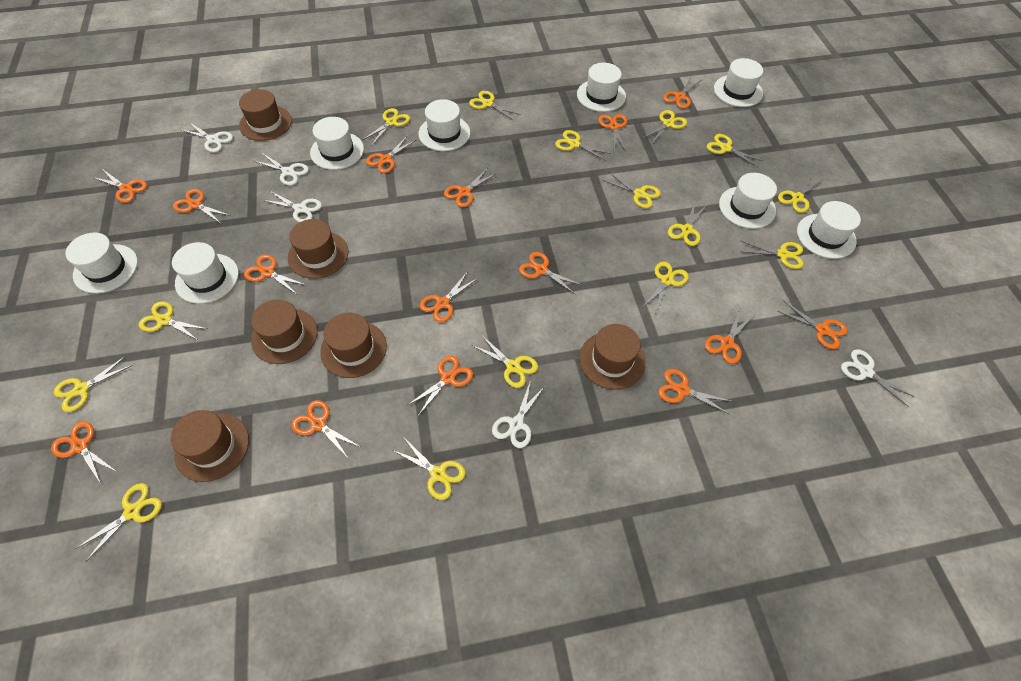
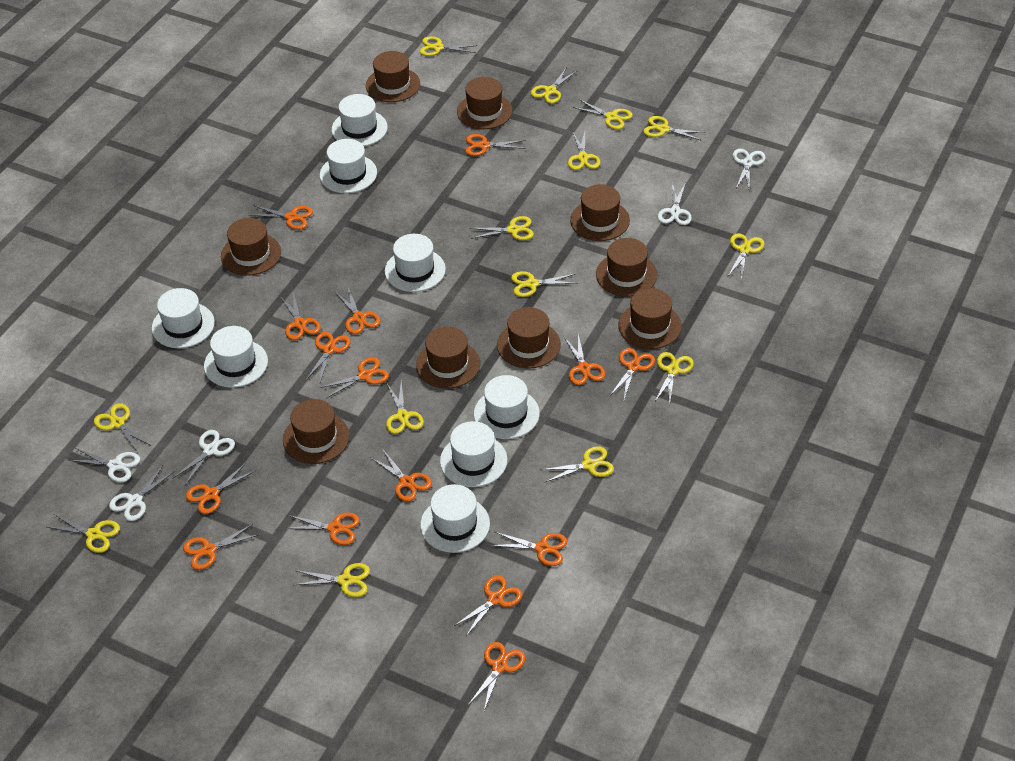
brown hat: 6 -> 9
yellow scissors: 15 -> 14

